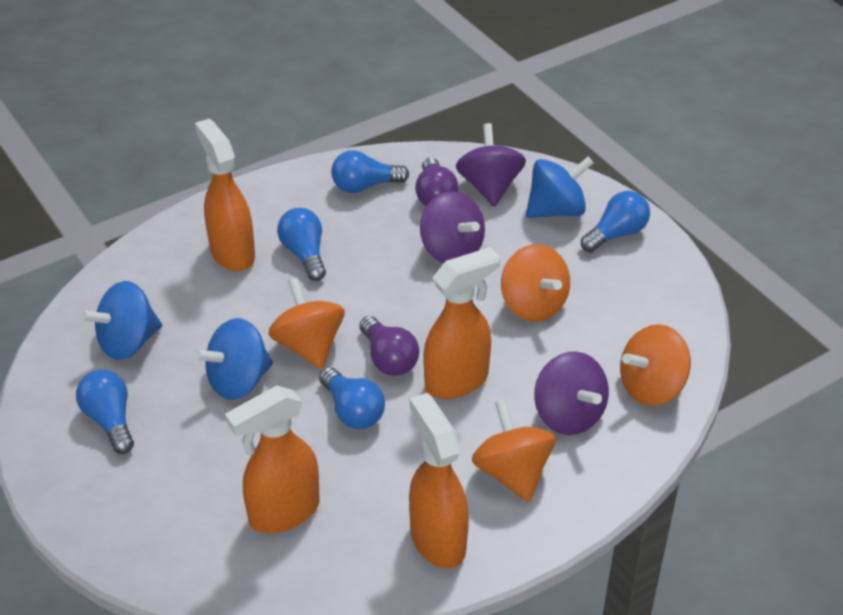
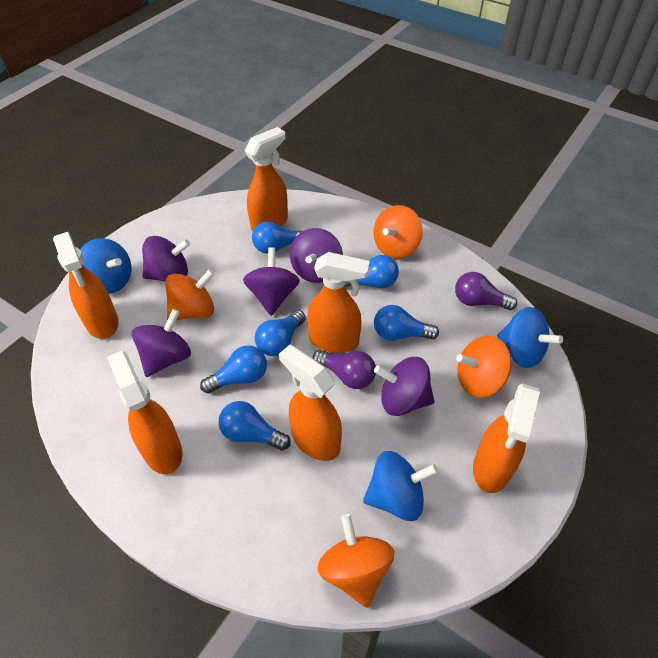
blue light bulb: 5 -> 6
orange spray bottle: 4 -> 6
purple spinning top: 3 -> 5

